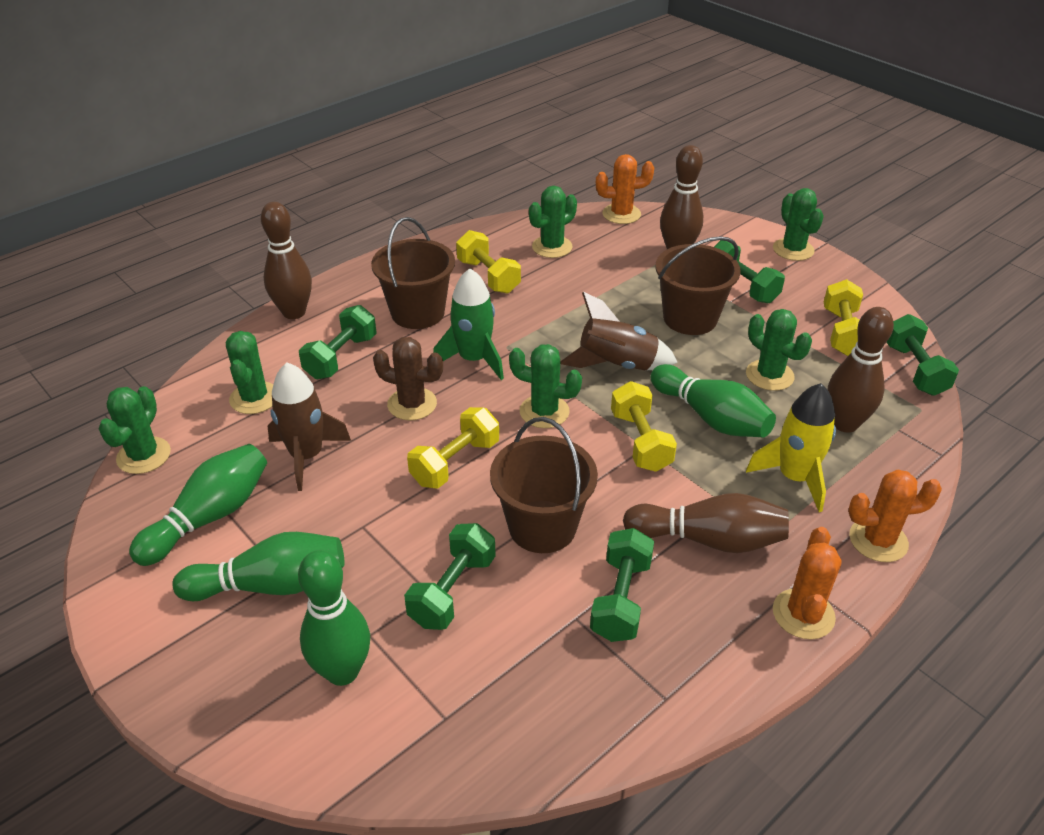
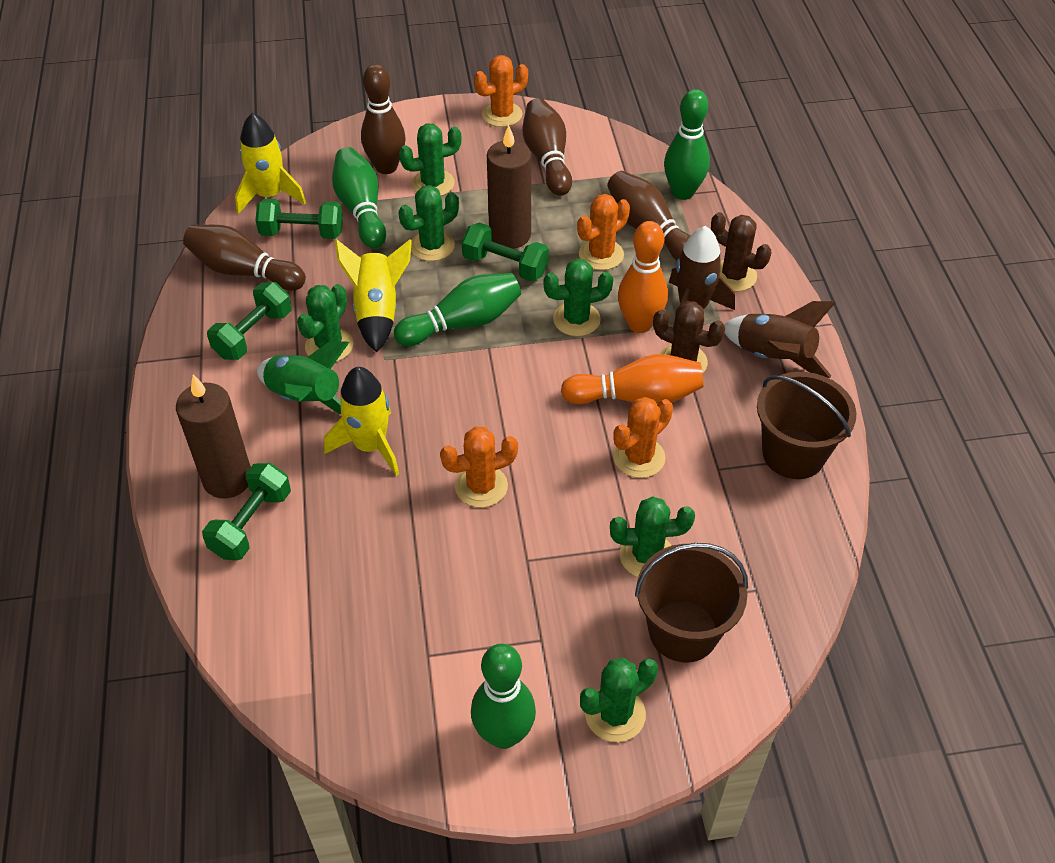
brown bucket: 3 -> 2
brown cactus: 1 -> 2
brown candle: 0 -> 2
green dumbbell: 5 -> 4
orange bowling pin: 0 -> 2
orange cactus: 3 -> 4
yellow dumbbell: 4 -> 0
yellow rocket: 1 -> 3

